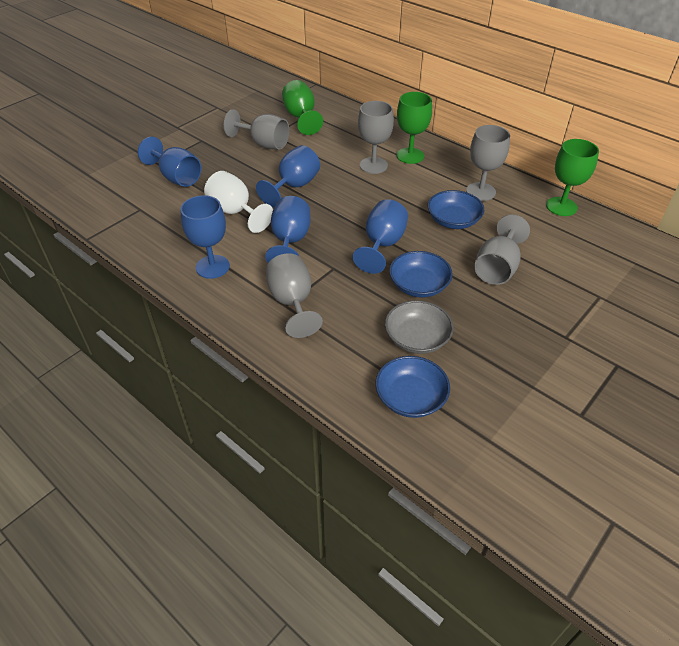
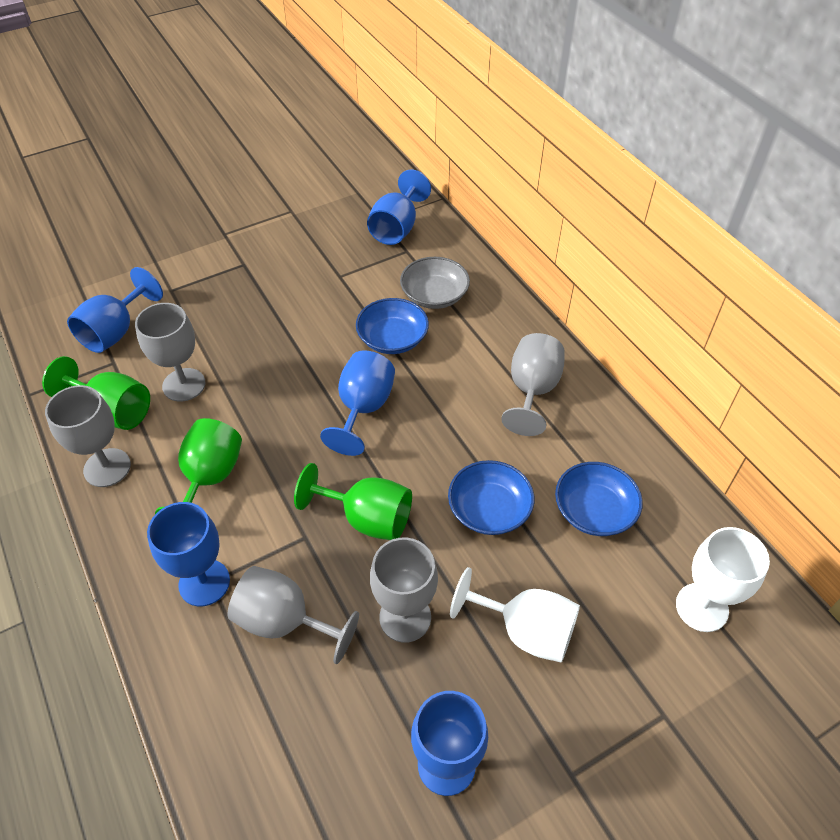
white goblet: 1 -> 2

